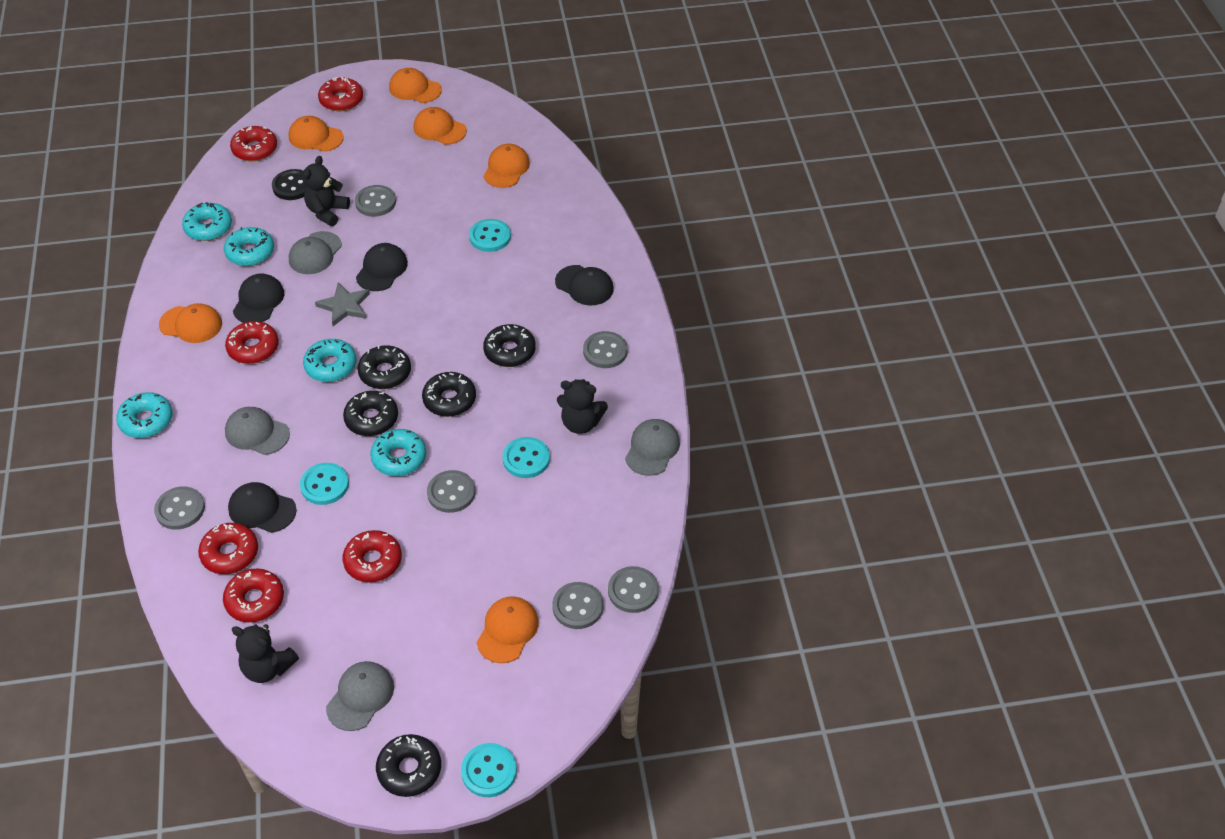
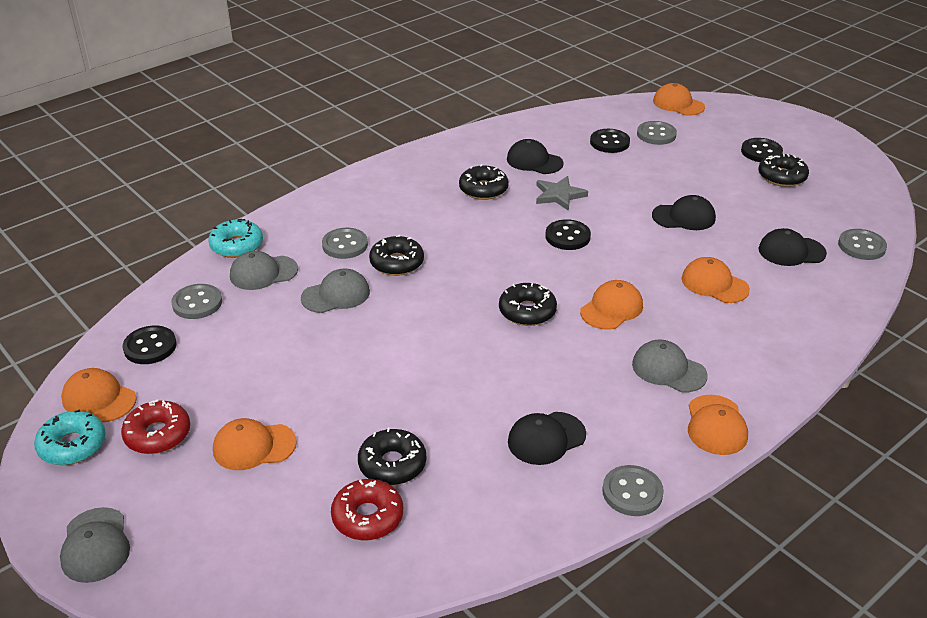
black button: 1 -> 4
black teddy bear: 3 -> 0
grey button: 6 -> 5
red donut: 6 -> 2
turquoise button: 4 -> 0
turquoise donut: 5 -> 2

